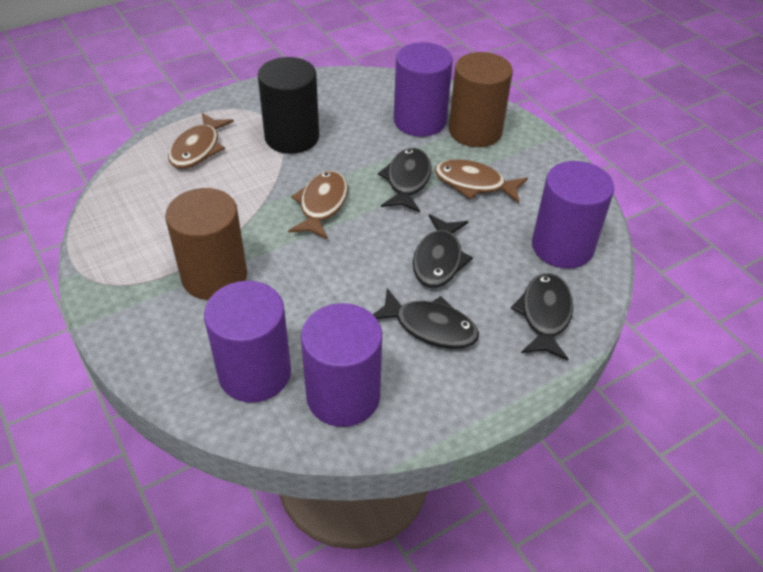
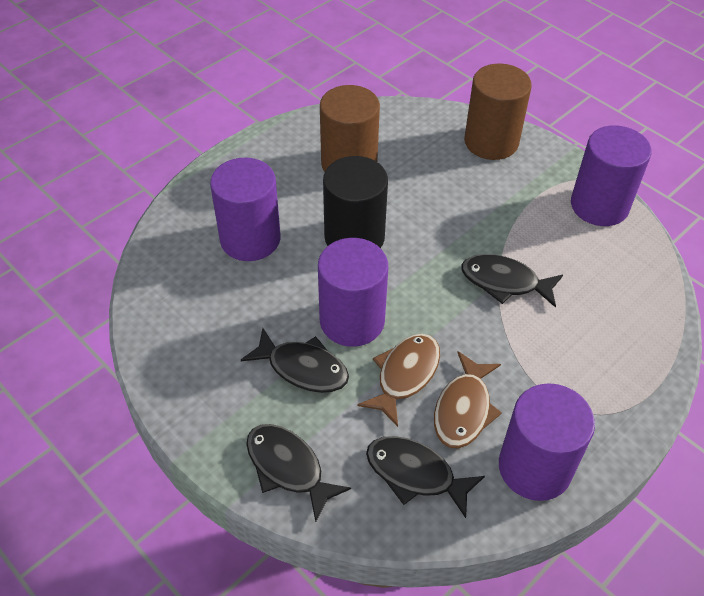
brown fish: 3 -> 2

